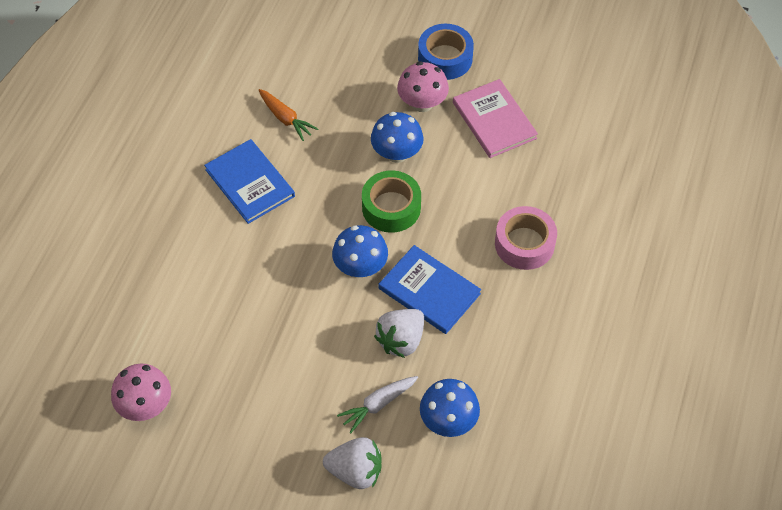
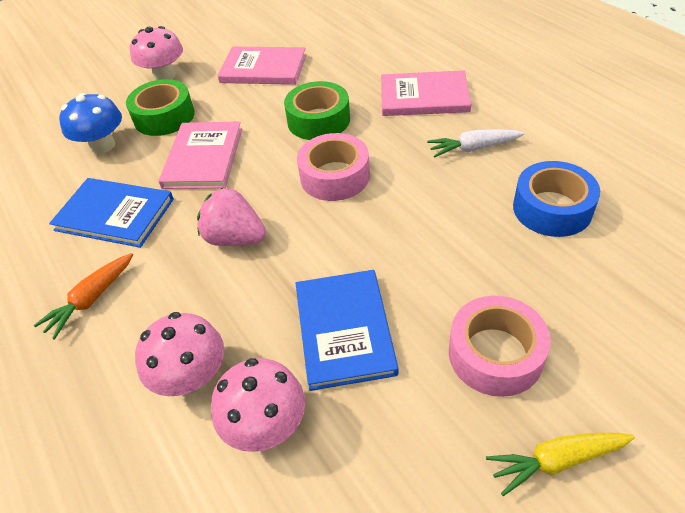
blue mushroom: 3 -> 1
green tape: 1 -> 2
pink book: 1 -> 3
pink mushroom: 2 -> 3
pink strawberry: 0 -> 1
pink tape: 1 -> 2
white strawberry: 2 -> 0
yellow carrot: 0 -> 1

